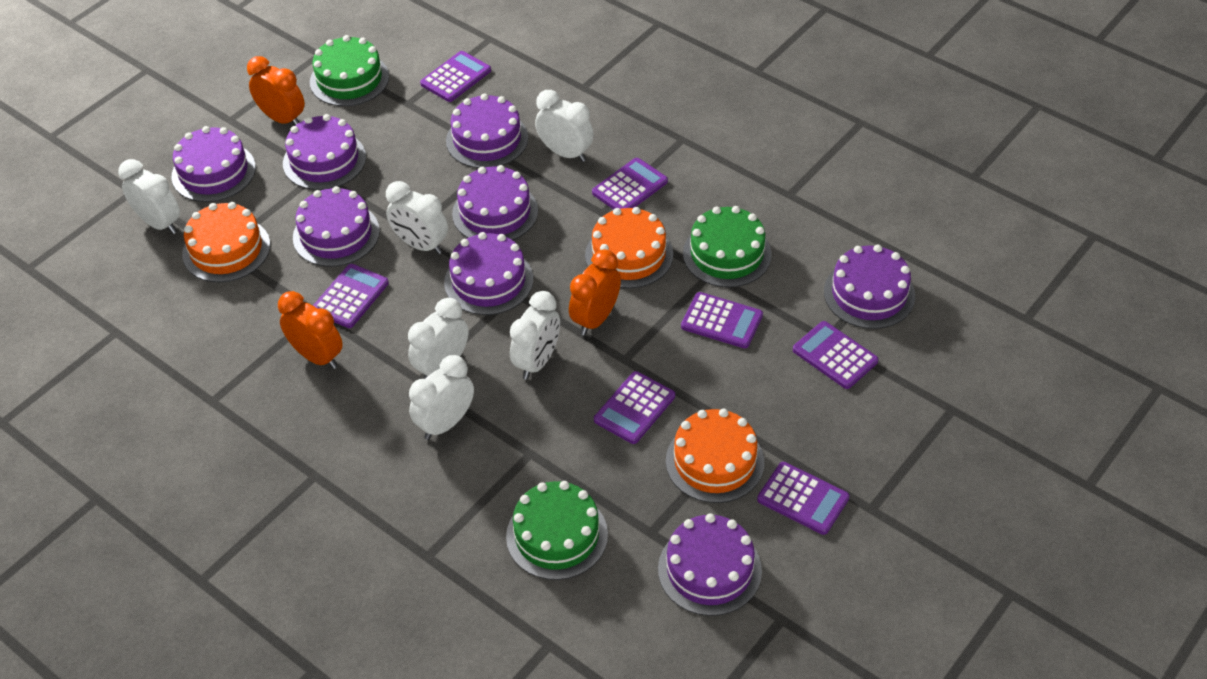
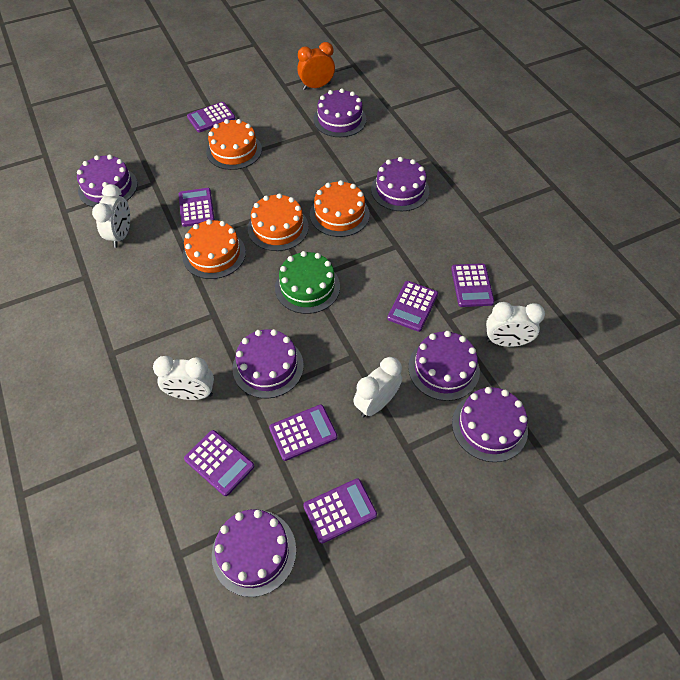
green cake: 3 -> 1
orange cake: 3 -> 4
orange clock: 3 -> 1
purple cake: 8 -> 7
white clock: 6 -> 4

